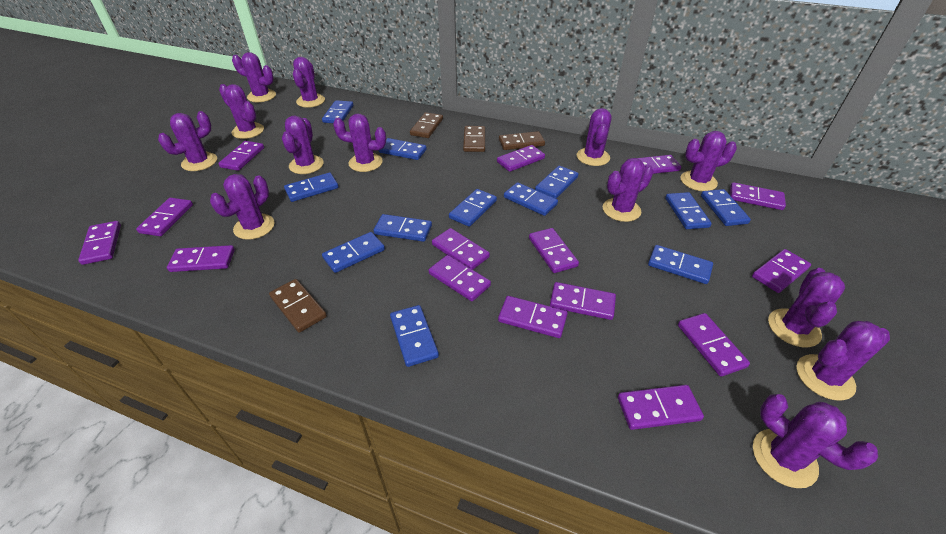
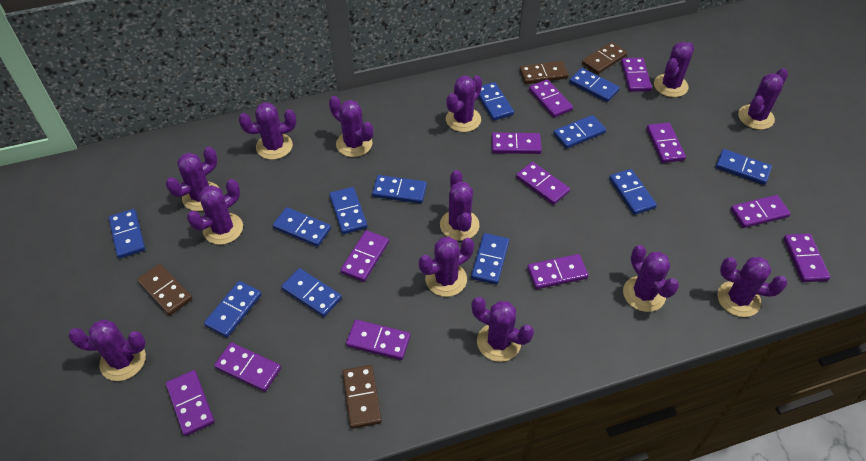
purple domino: 15 -> 12

